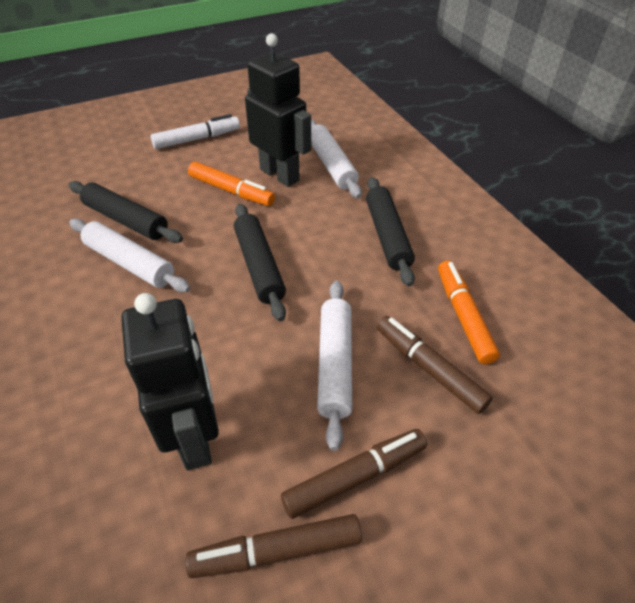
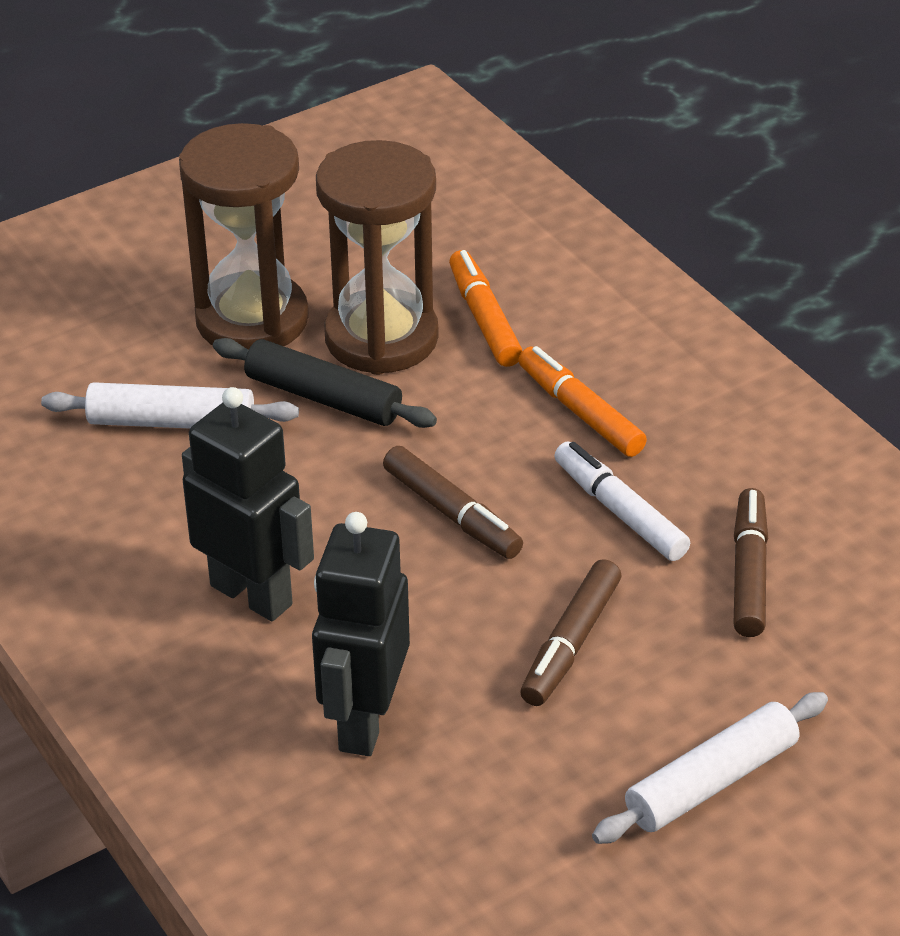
black rolling pin: 3 -> 1
brown hourglass: 0 -> 2
white rolling pin: 3 -> 2

